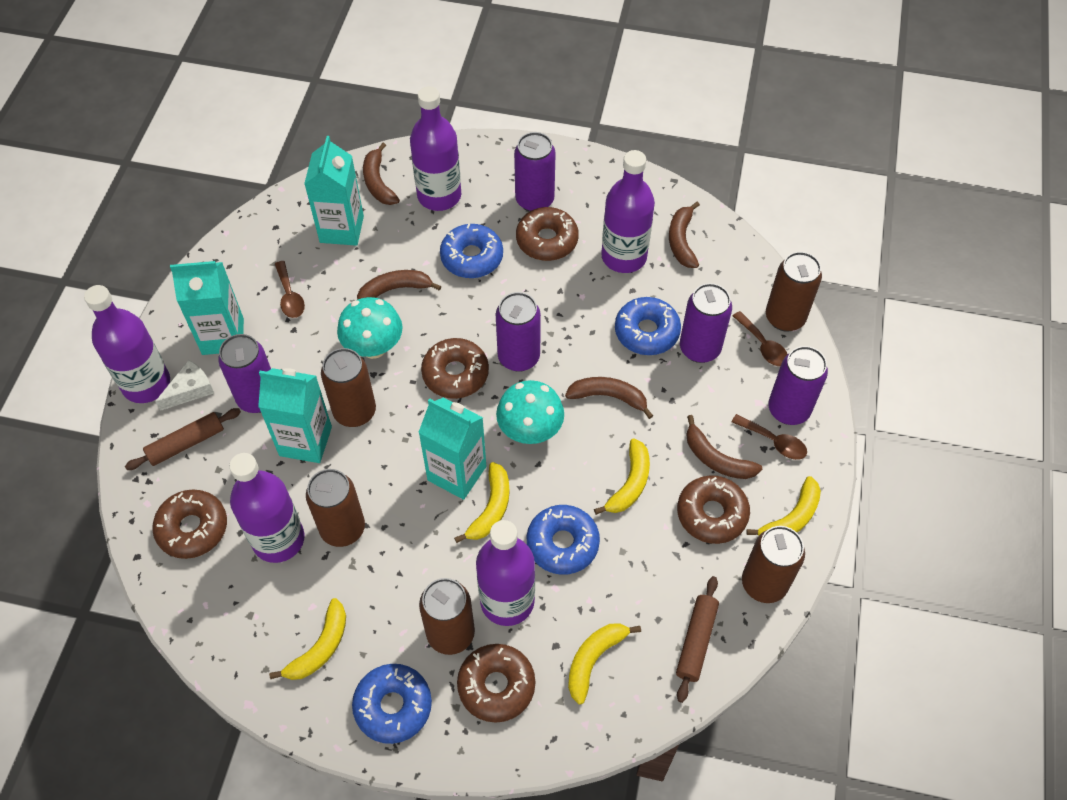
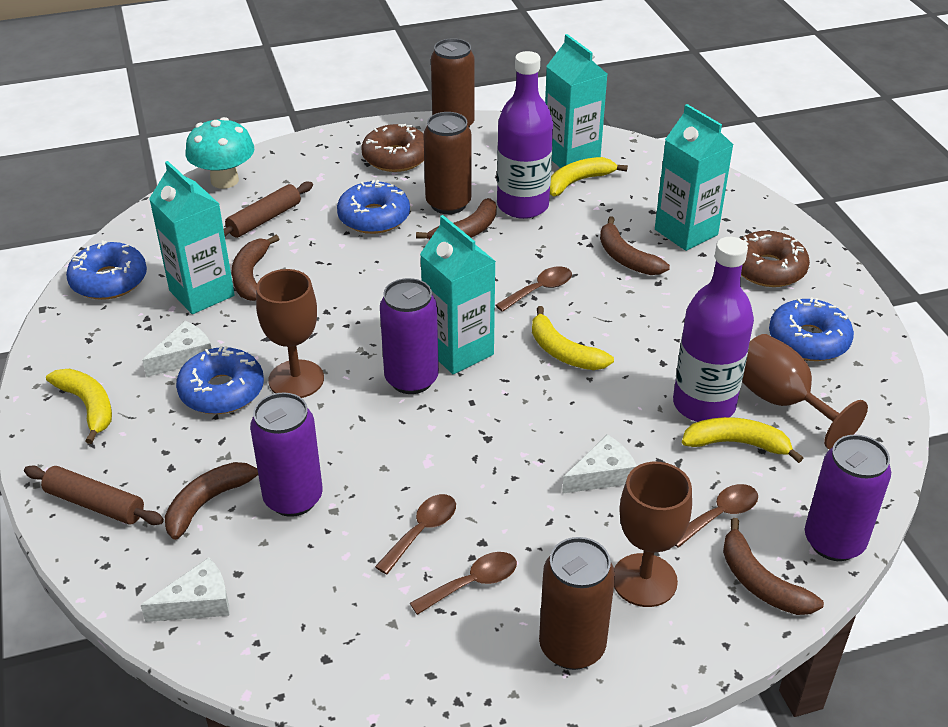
brown can: 5 -> 3
brown donut: 5 -> 2
brown goblet: 0 -> 3
brown spoon: 3 -> 4
purple bottle: 5 -> 2
purple can: 5 -> 3
turquoise mushroom: 2 -> 1
white cheese: 1 -> 3
yellow banana: 5 -> 4

